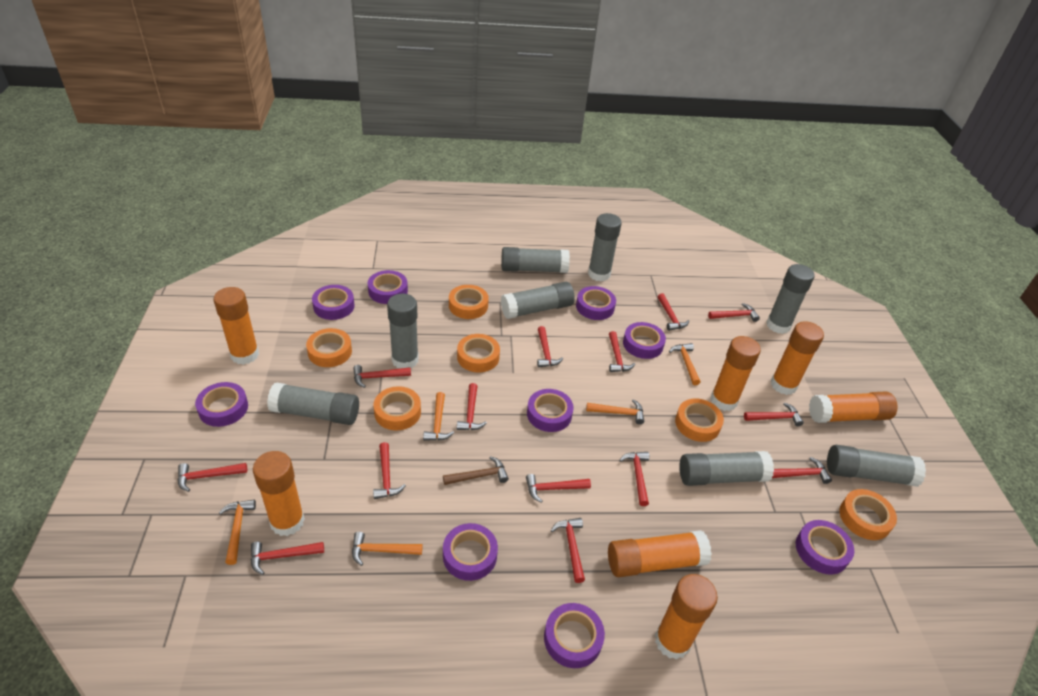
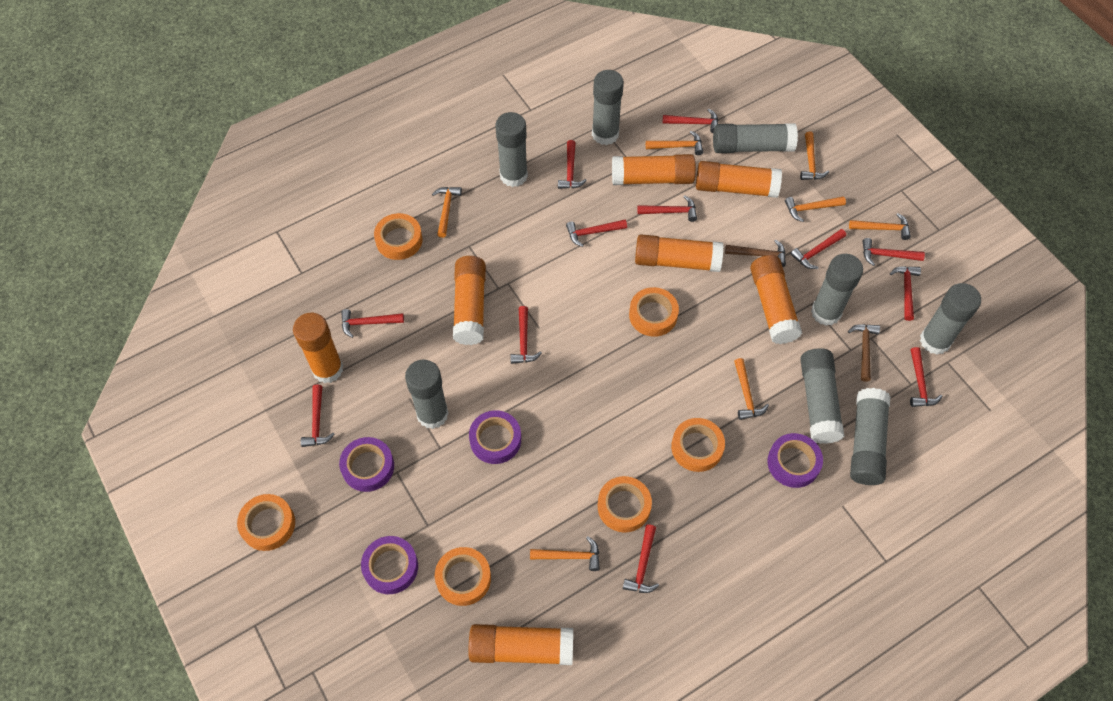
brown hammer: 1 -> 2
orange hammer: 5 -> 7
purple tape: 9 -> 4
red hammer: 14 -> 12

